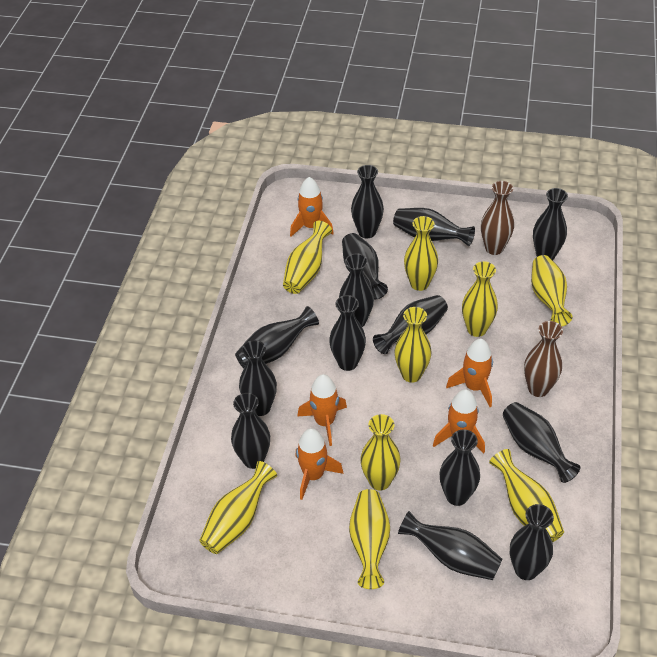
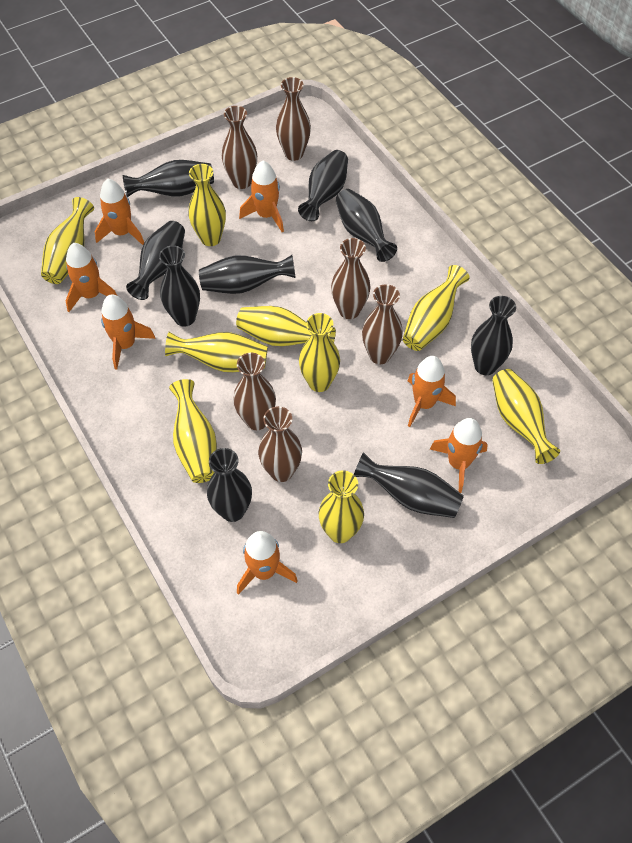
black vase: 14 -> 9
brown vase: 2 -> 6
orange rocket: 5 -> 7

